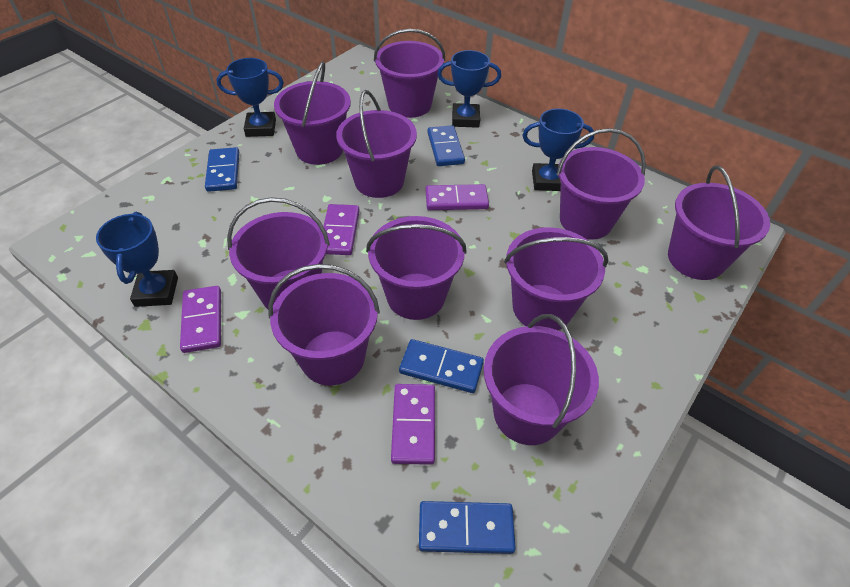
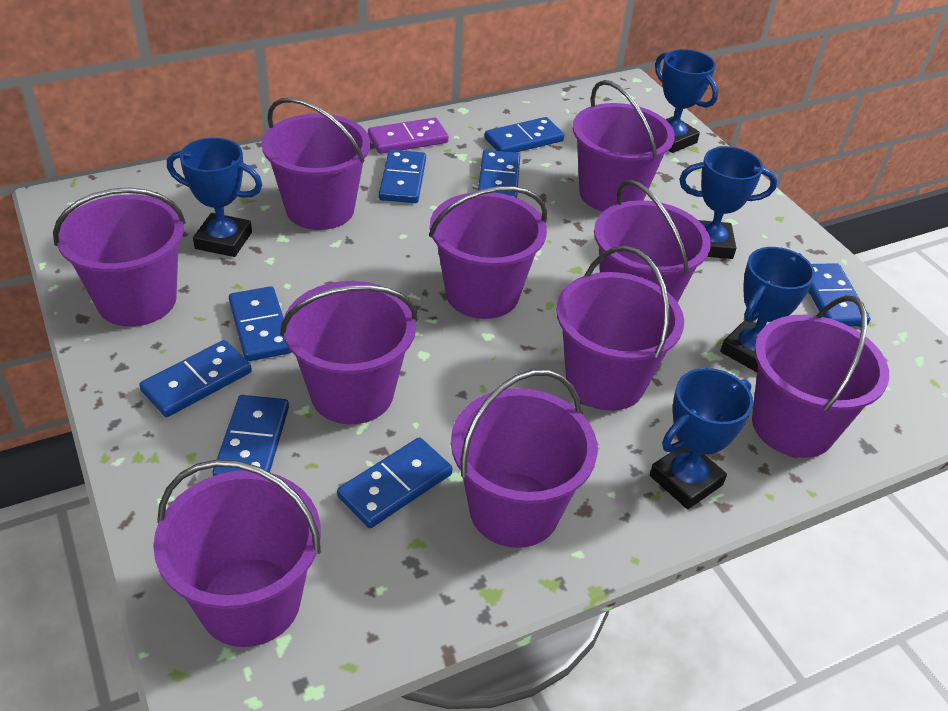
blue domino: 4 -> 8
blue trophy: 4 -> 5
purple domino: 4 -> 1

